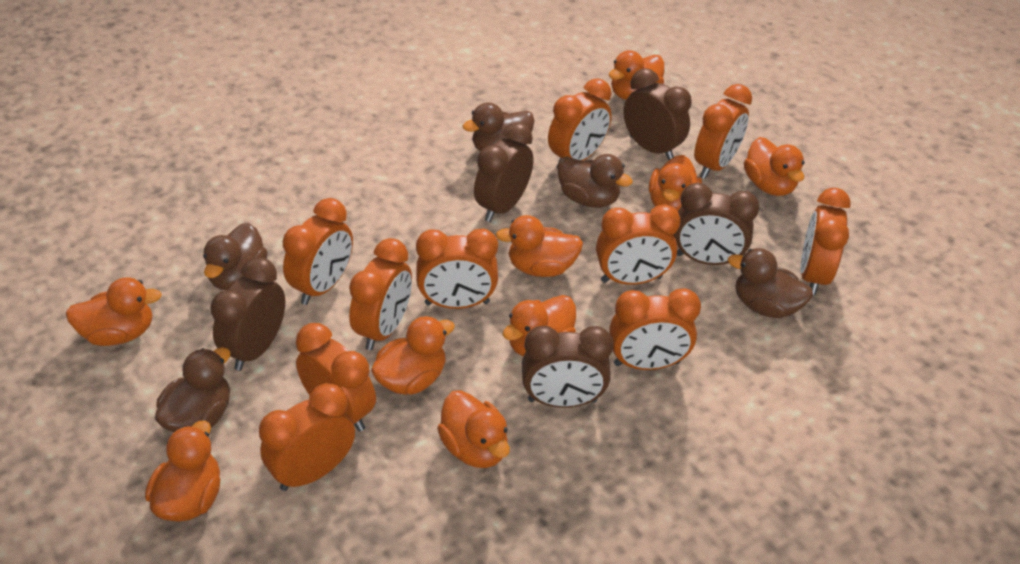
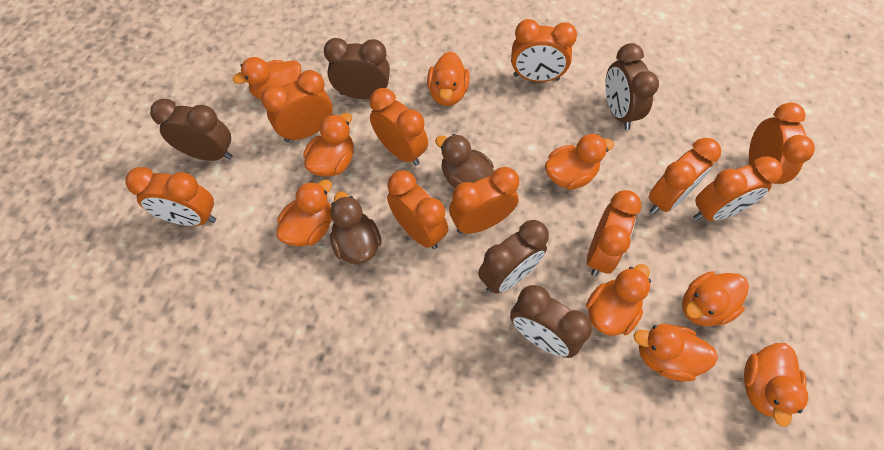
brown duck: 5 -> 2

